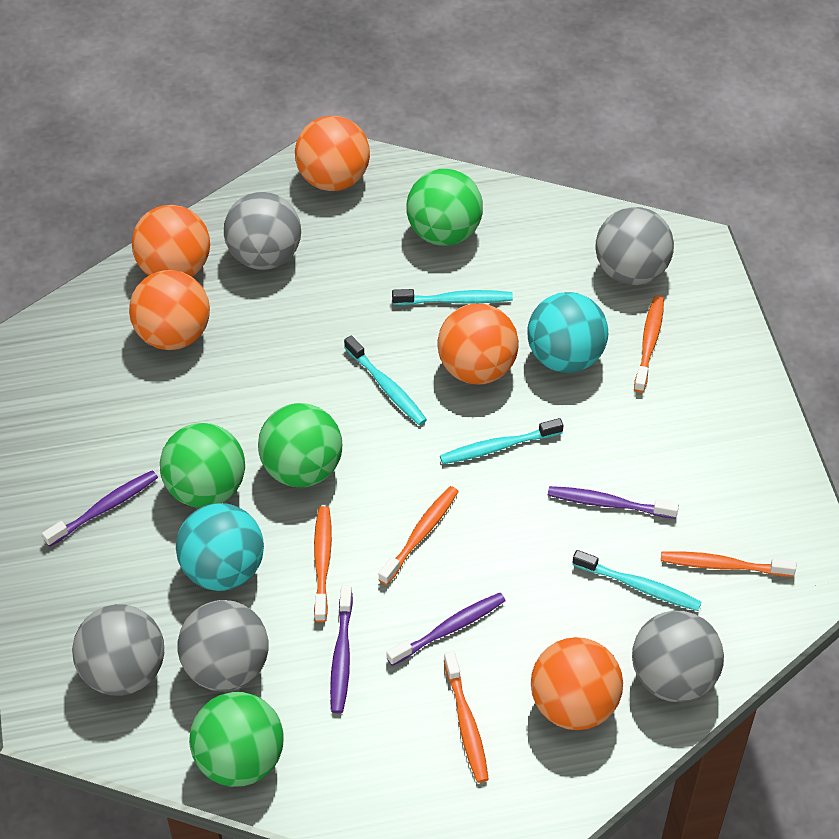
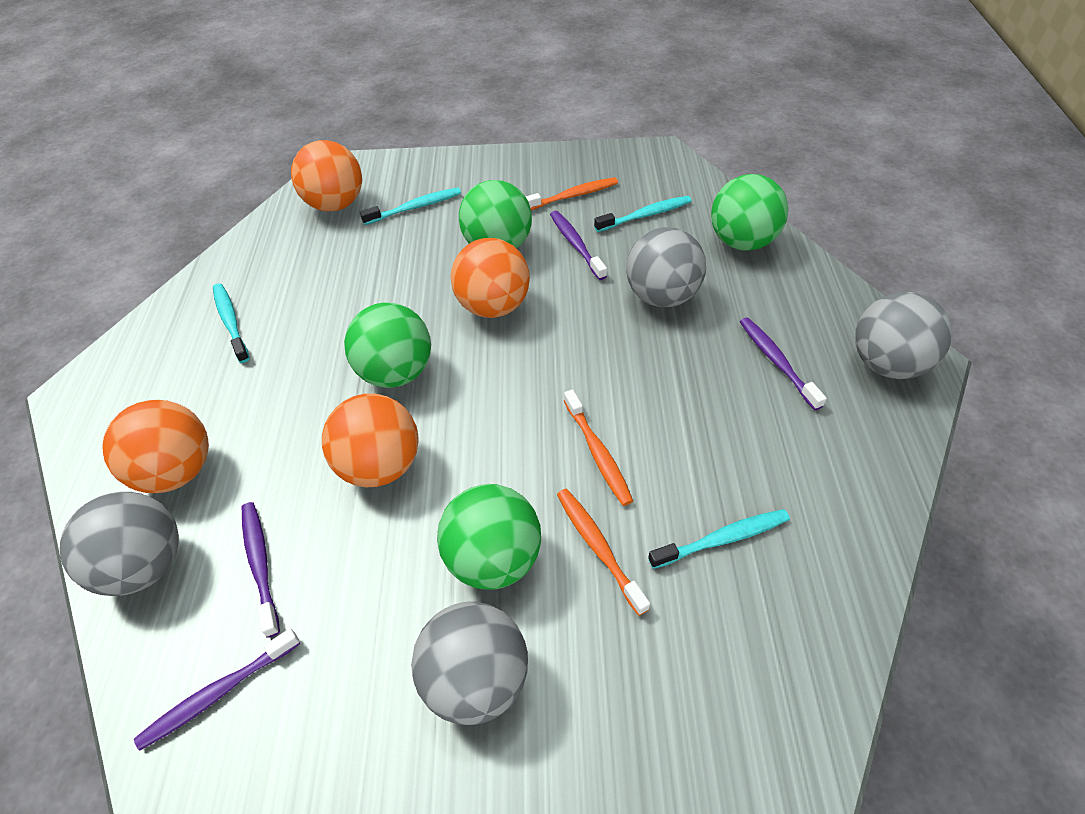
grey ball: 5 -> 4
orange ball: 5 -> 4
orange toothbrush: 5 -> 3
turquoise ball: 2 -> 0

